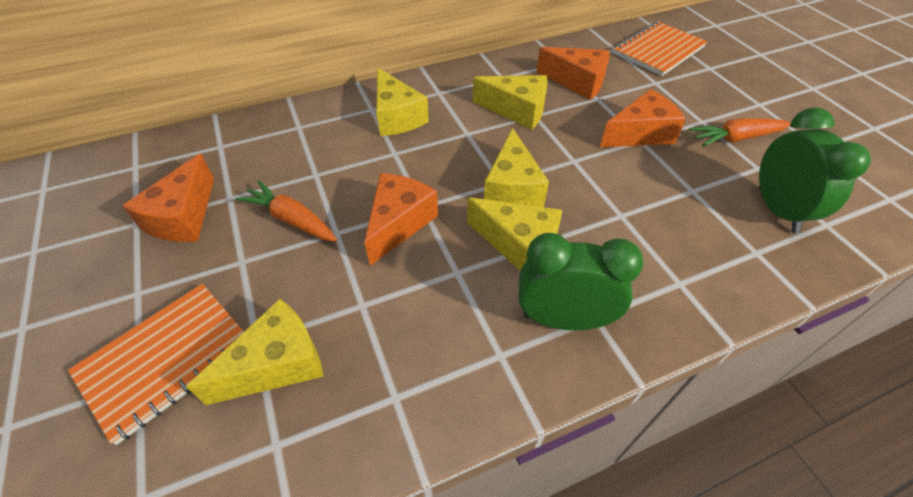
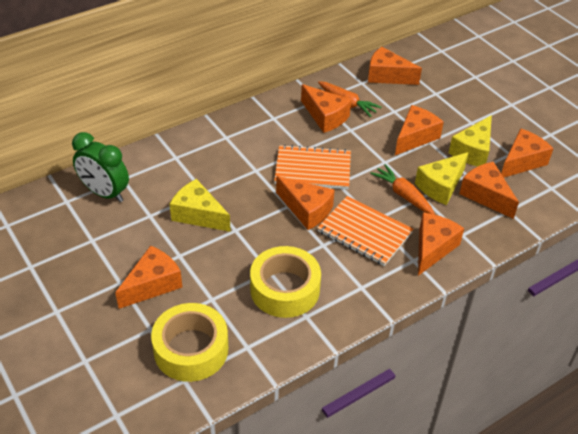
green clock: 2 -> 1
orange cheese: 4 -> 8
yellow cheese: 5 -> 3
yellow tape: 0 -> 2

